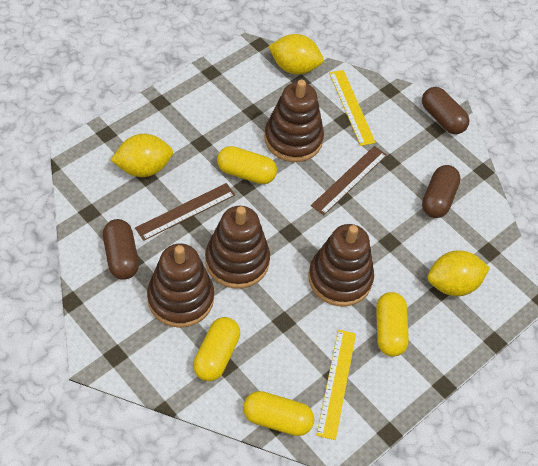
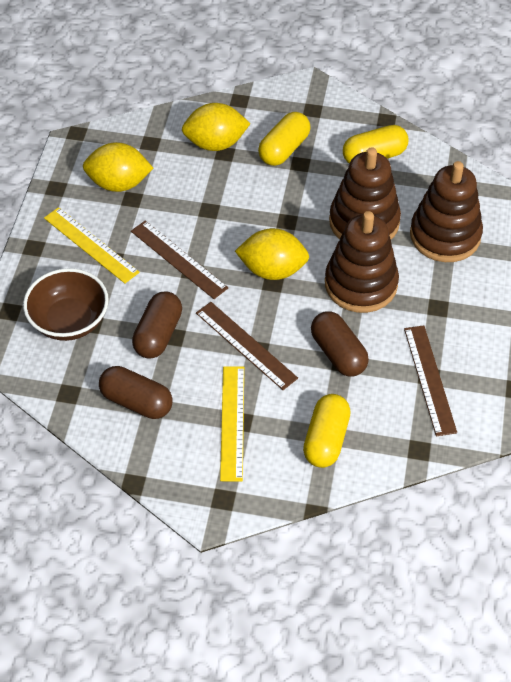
brown bowl: 0 -> 1
brown ruler: 2 -> 3
brown stacking toy: 4 -> 3
yellow capsule: 4 -> 3

